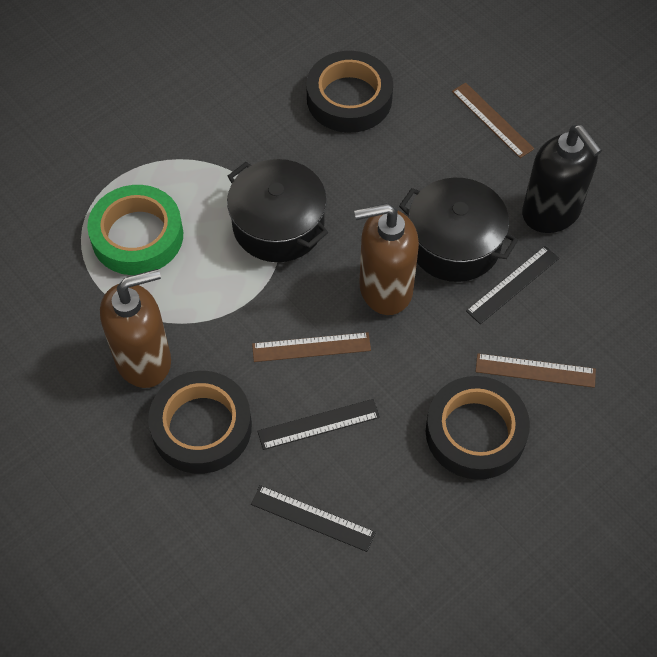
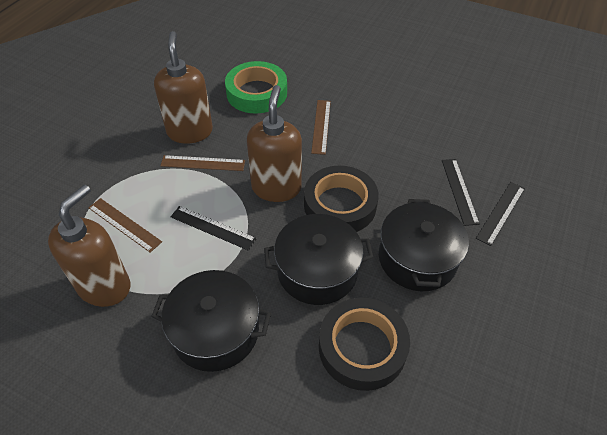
black pot: 2 -> 3
black soap dispenser: 1 -> 0
black tape: 3 -> 2
brown soap dispenser: 2 -> 3

